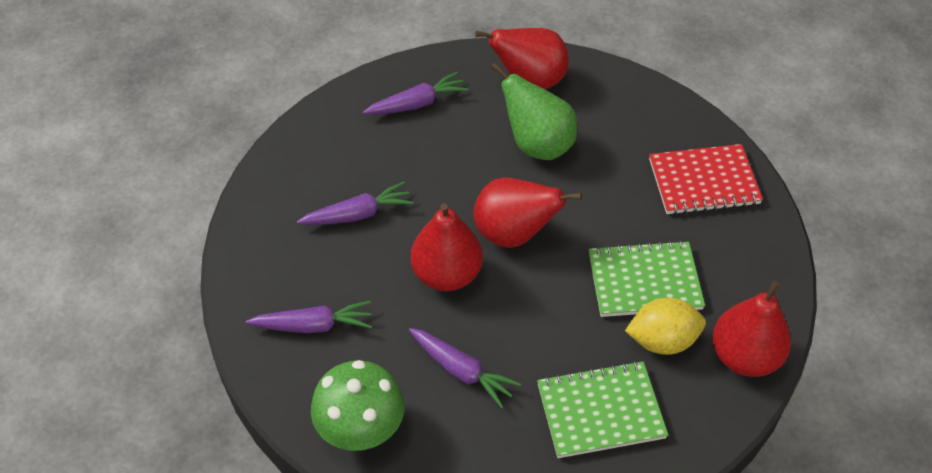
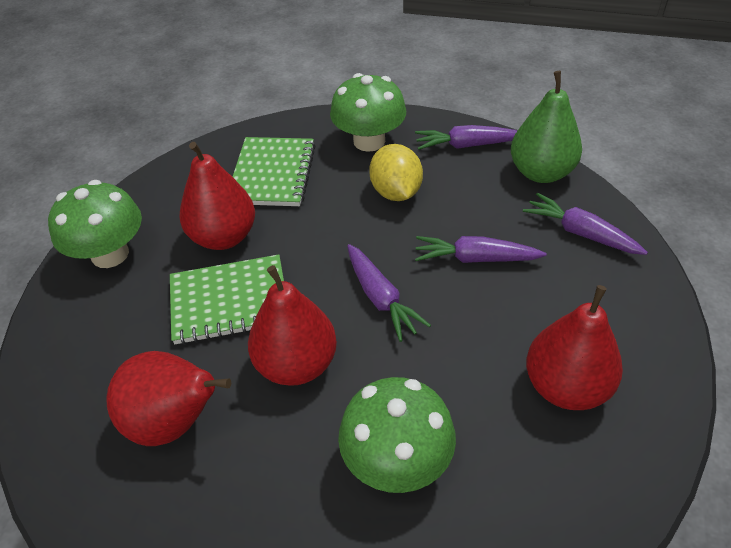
green mushroom: 1 -> 3
red notebook: 1 -> 0

